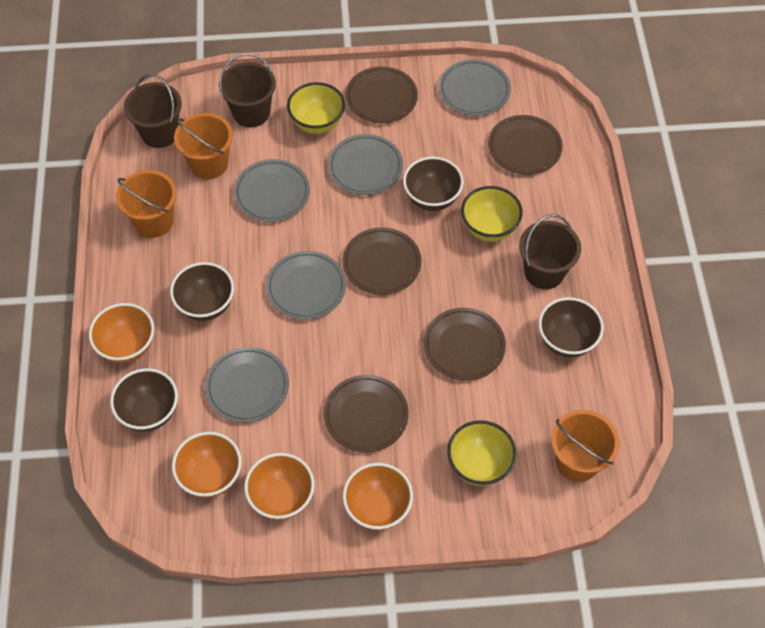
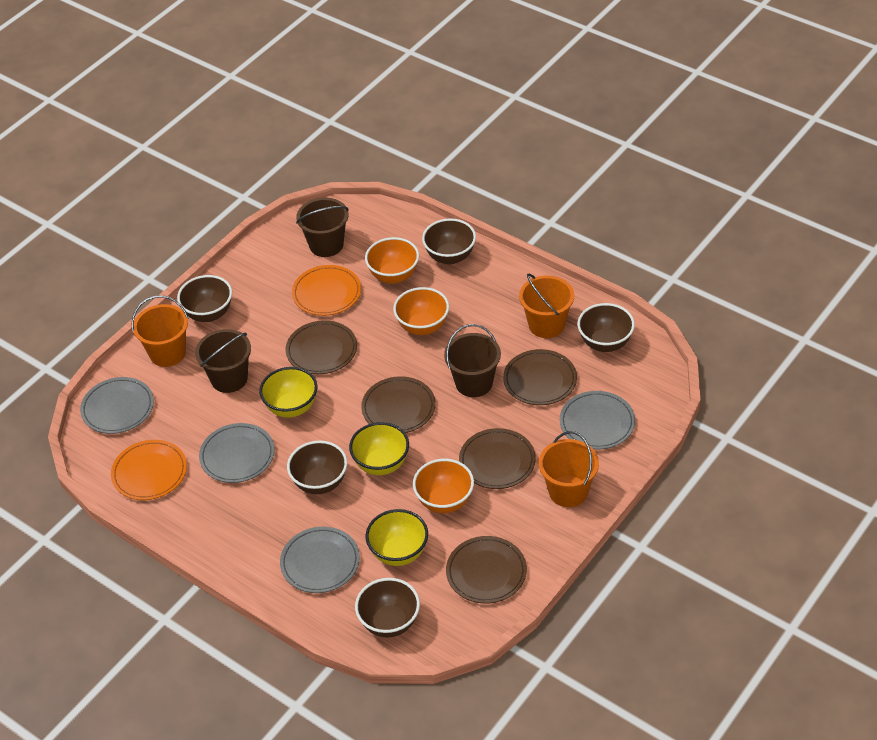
brown bowl: 4 -> 5
grey plate: 5 -> 4
orange bowl: 4 -> 3
orange plate: 0 -> 2

